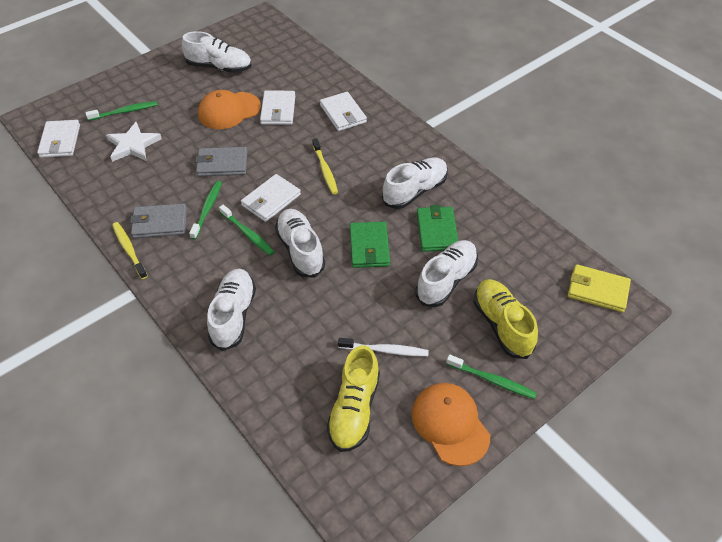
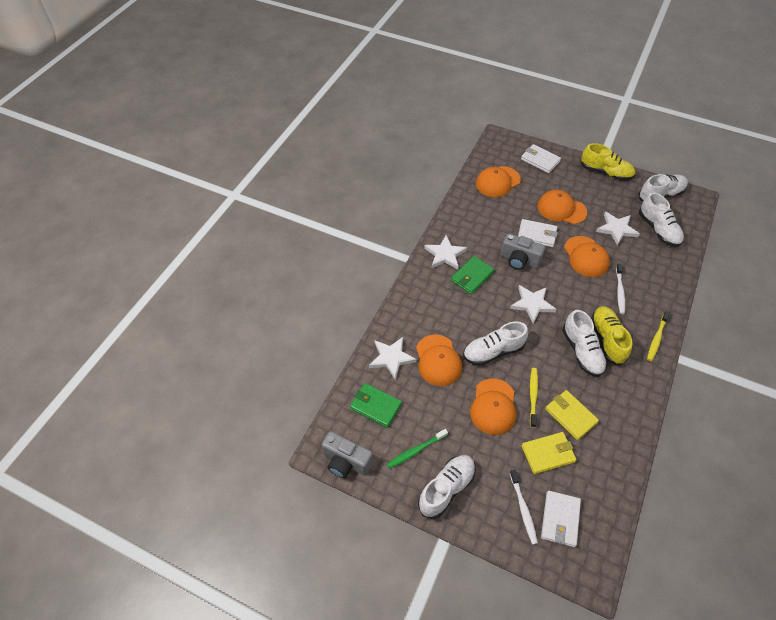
green toothbrush: 4 -> 1
grey camera: 0 -> 2
grey wallet: 2 -> 0
orange cap: 2 -> 5
white star: 1 -> 4
white toothbrush: 1 -> 2
white wallet: 4 -> 3
yellow wallet: 1 -> 2

